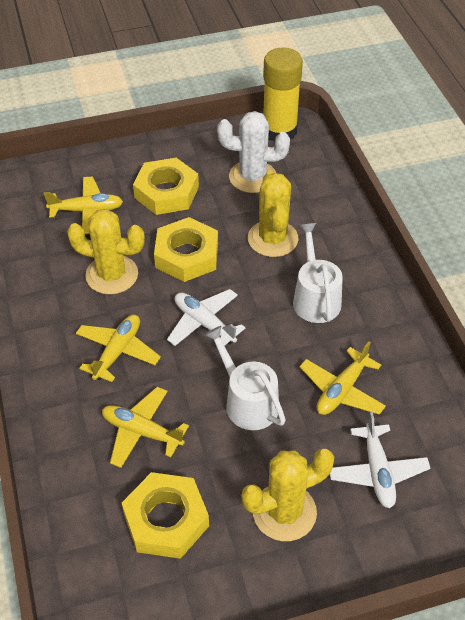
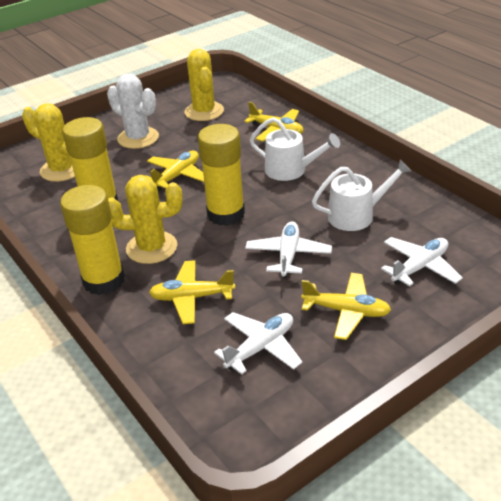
white plane: 2 -> 3
yellow glue stick: 1 -> 3
yellow nut: 3 -> 0

